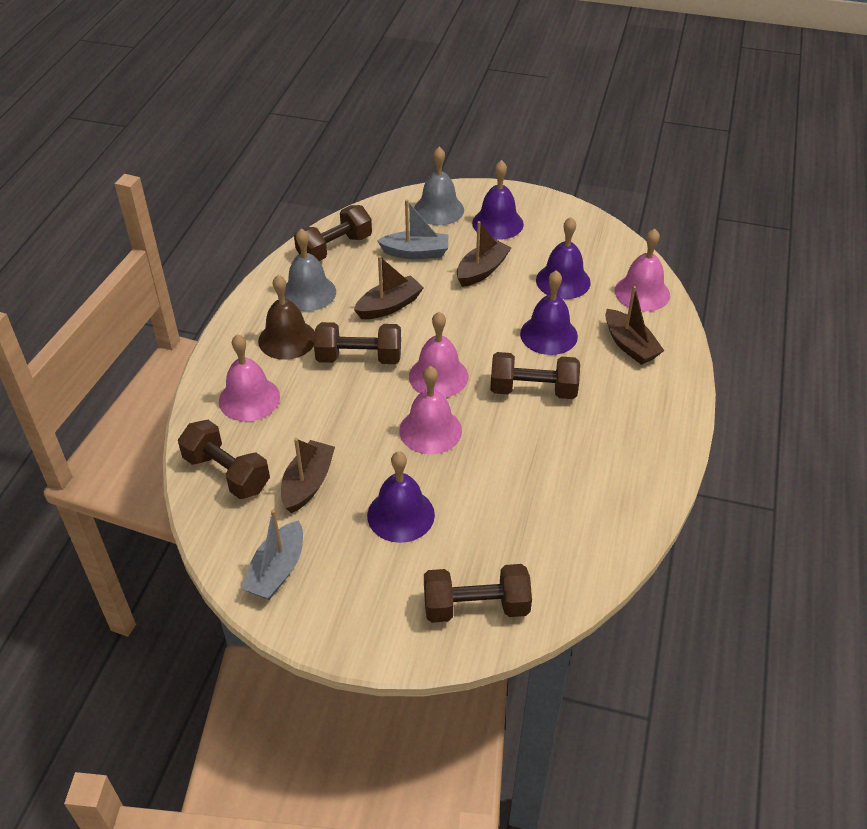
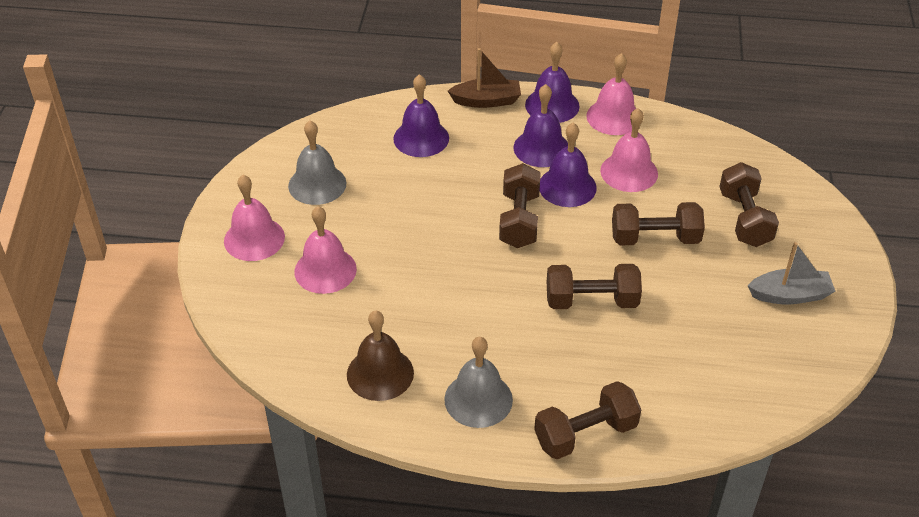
brown boat: 4 -> 1
grey boat: 2 -> 1

